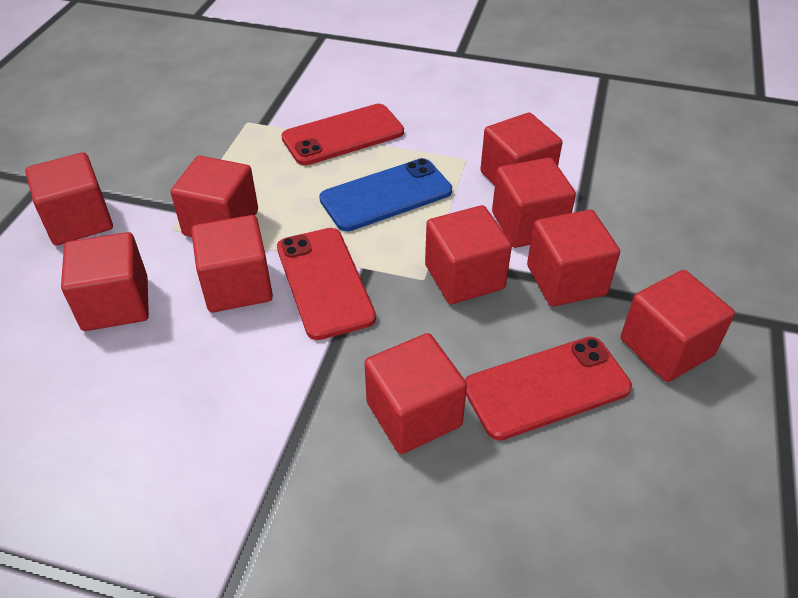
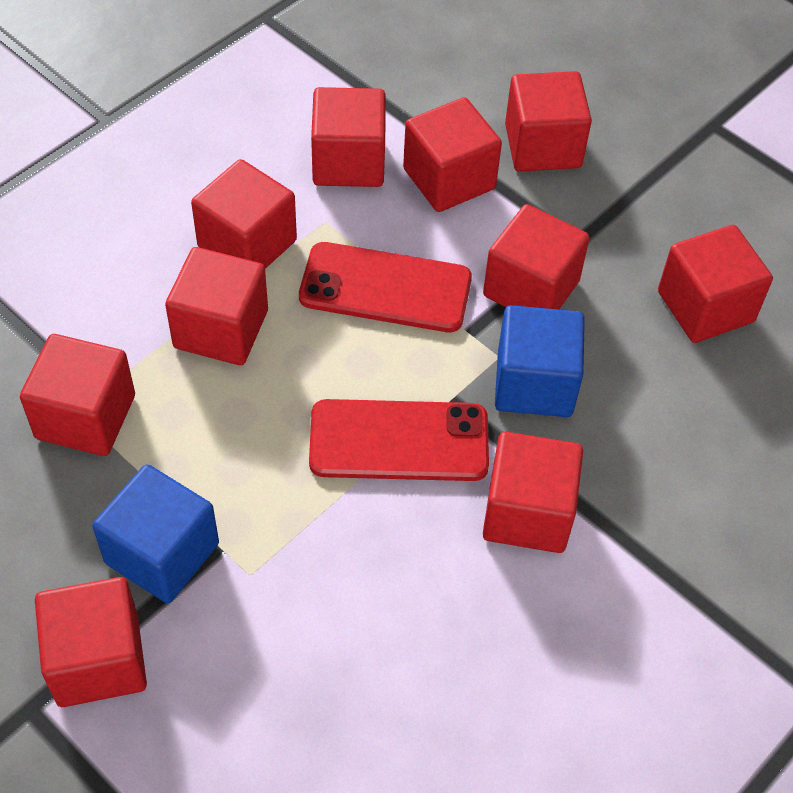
blue cube: 0 -> 2
blue phone: 1 -> 0
red phone: 3 -> 2

